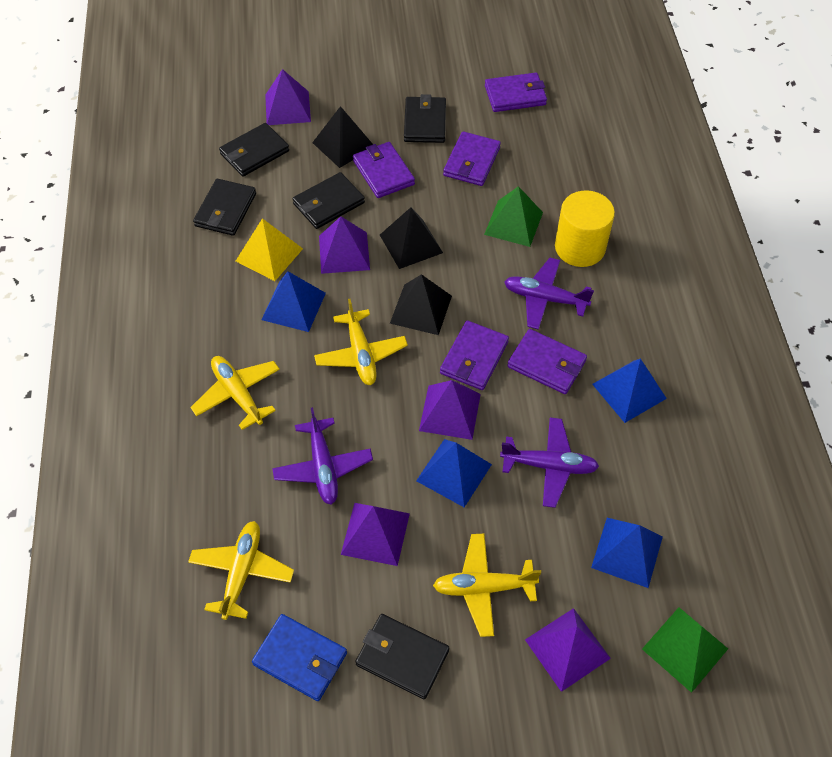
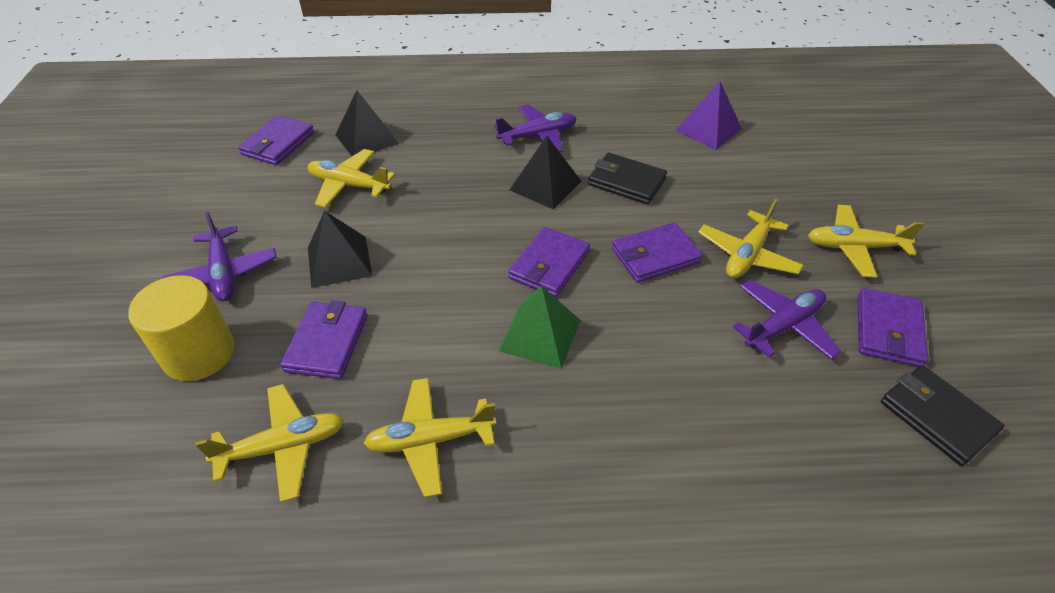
black wallet: 5 -> 2
blue pyramid: 4 -> 0
blue wallet: 1 -> 0
green pyramid: 2 -> 1
purple pyramid: 5 -> 1
yellow plane: 4 -> 5
yellow pyramid: 1 -> 0

